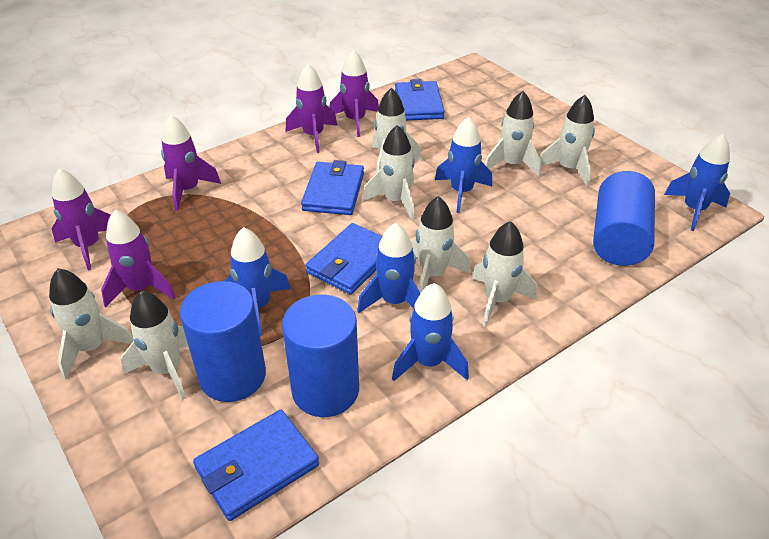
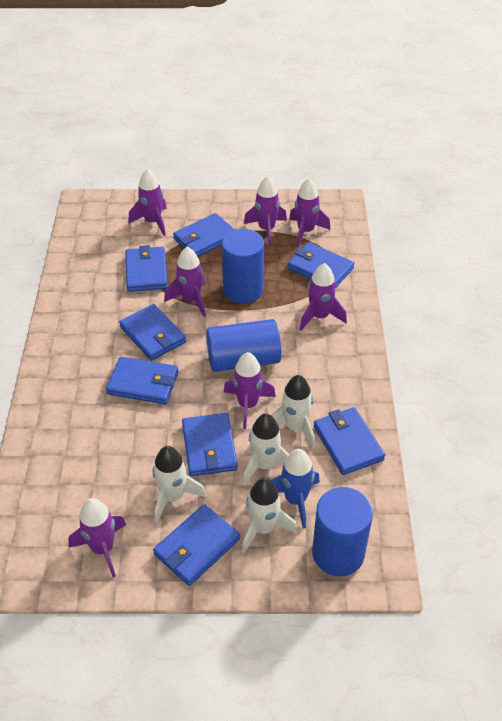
blue rocket: 5 -> 1
blue wallet: 4 -> 8
purple rocket: 5 -> 7
white rocket: 8 -> 4

